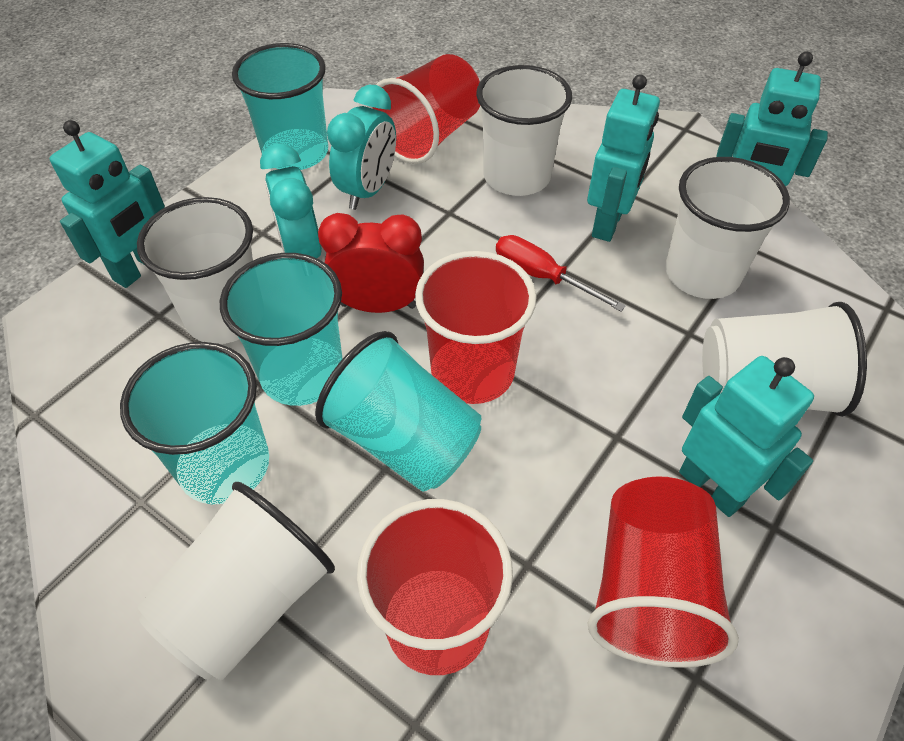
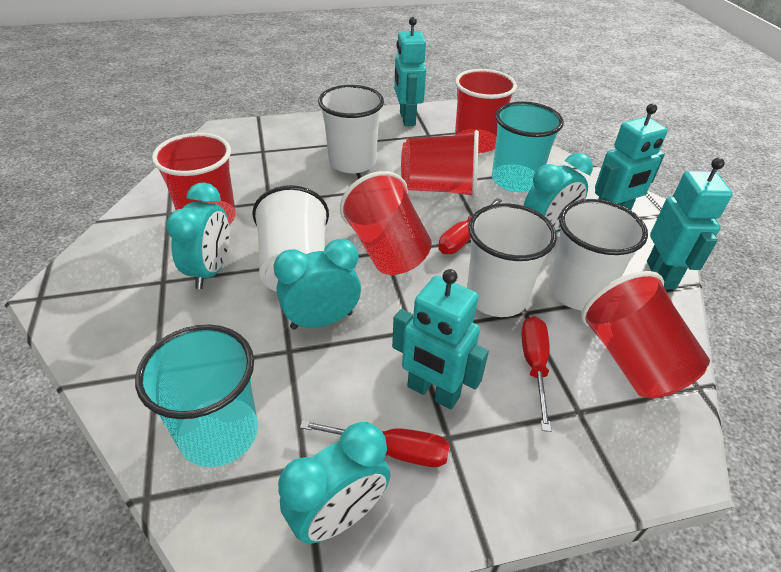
red clock: 1 -> 0
red cup: 4 -> 5
red screwdriver: 1 -> 3
turquoise clock: 2 -> 4
turquoise cup: 4 -> 2
white cup: 5 -> 4

